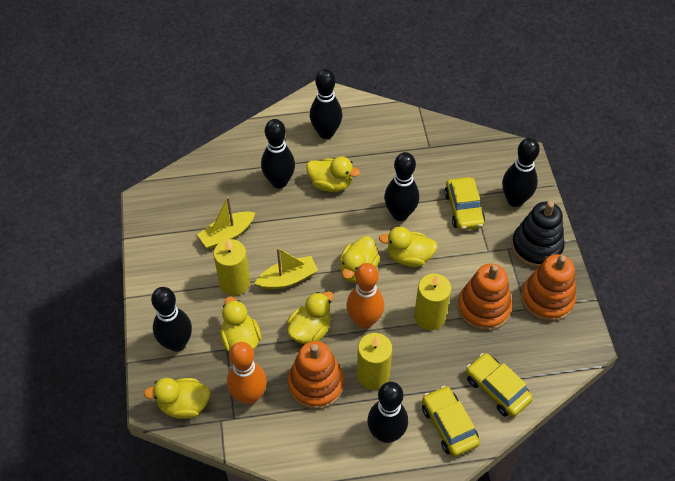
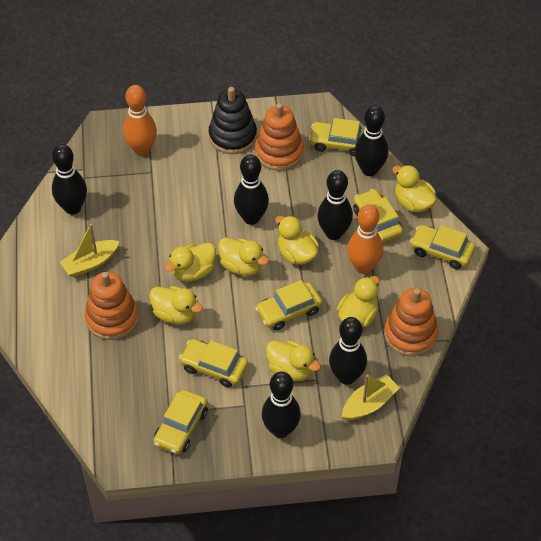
yellow candle: 3 -> 0
yellow car: 3 -> 6
yellow duck: 6 -> 7

